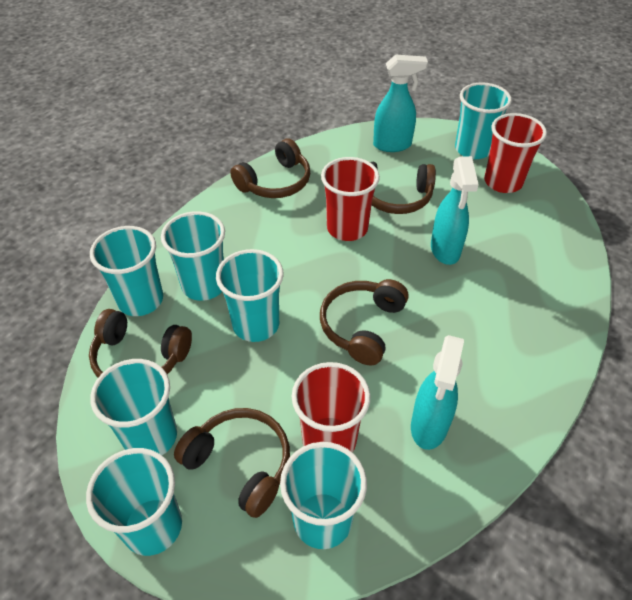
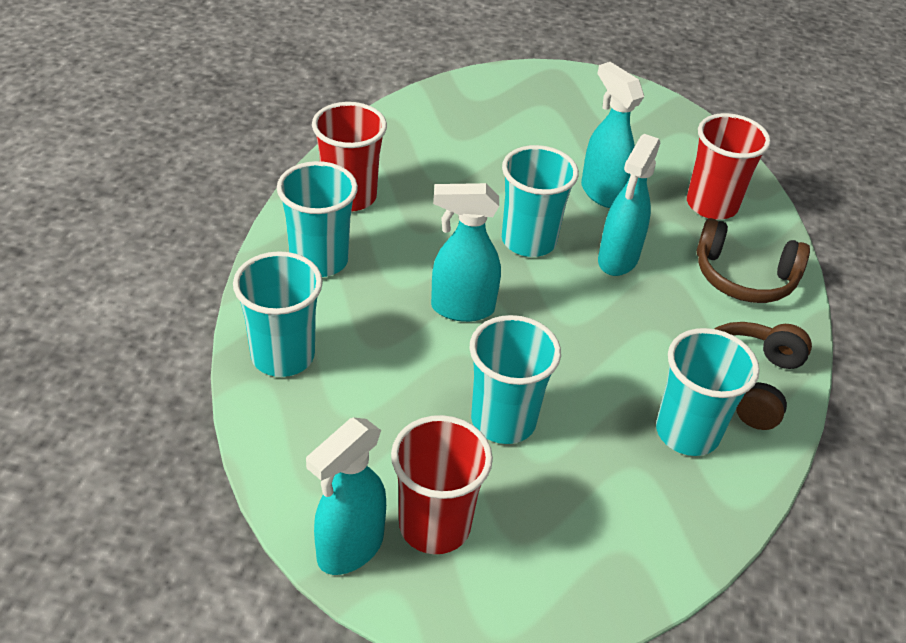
brown headphones: 5 -> 2
turquoise cup: 7 -> 5
turquoise spray bottle: 3 -> 4

